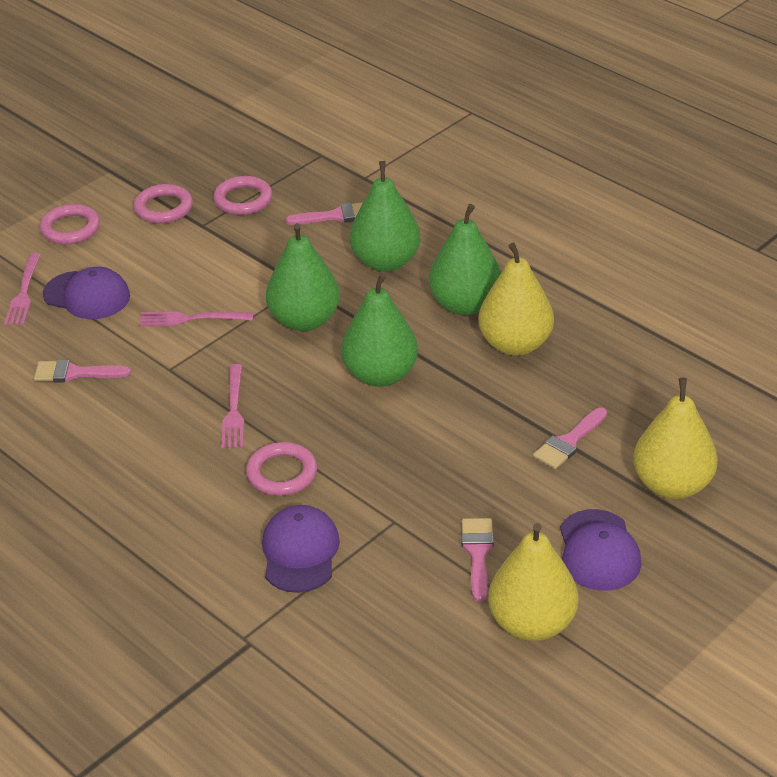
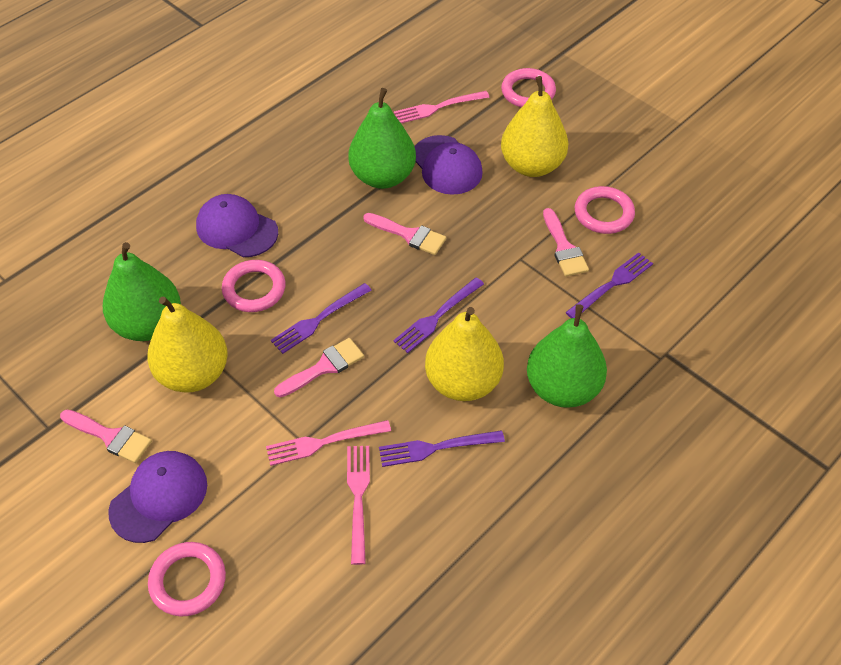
green pear: 4 -> 3
purple fork: 0 -> 4

